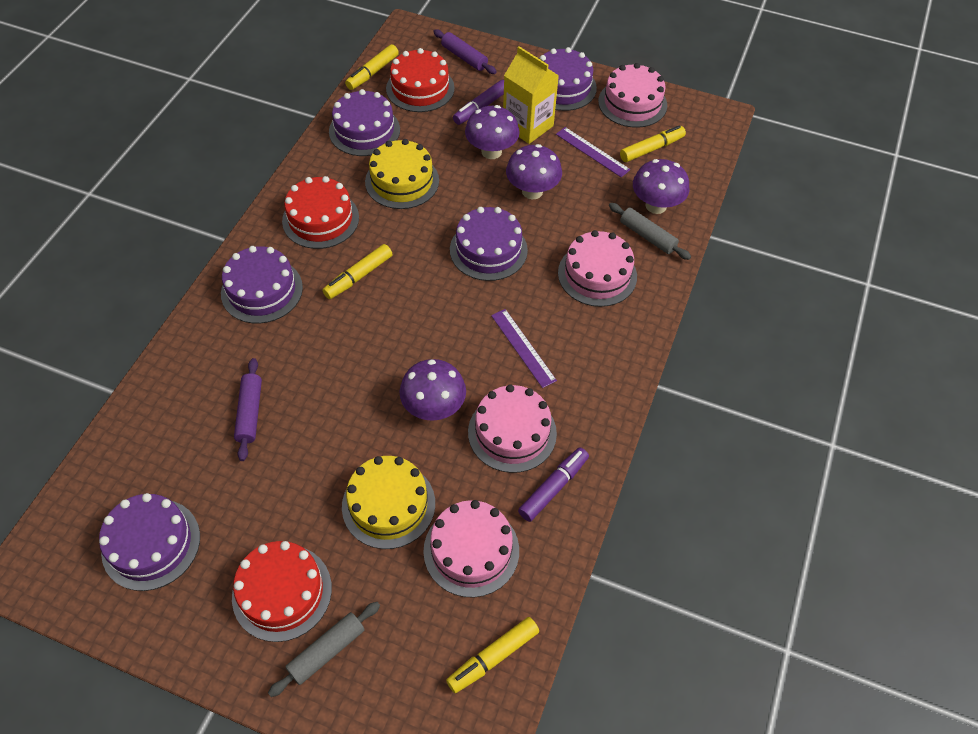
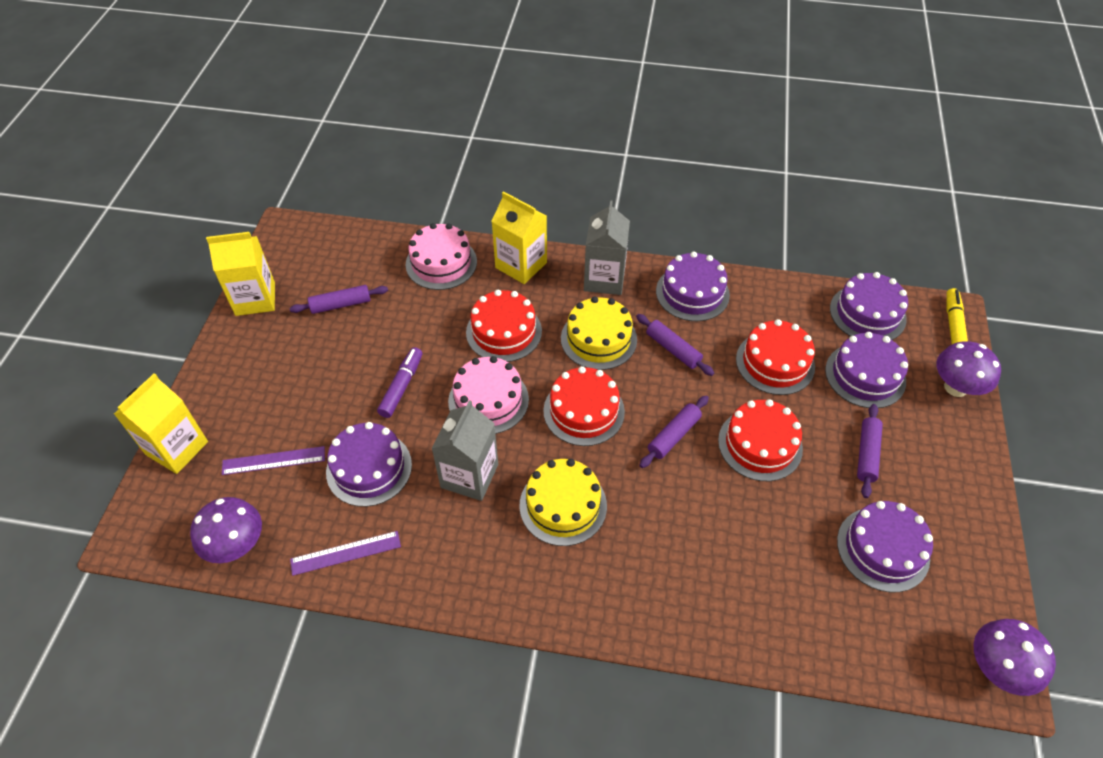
grey carton: 0 -> 2
grey rolling pin: 2 -> 0
pink cake: 4 -> 2
purple marker: 2 -> 1
purple mushroom: 4 -> 3
purple rolling pin: 2 -> 4
red cake: 3 -> 4
yellow carton: 1 -> 3
yellow marker: 4 -> 1

